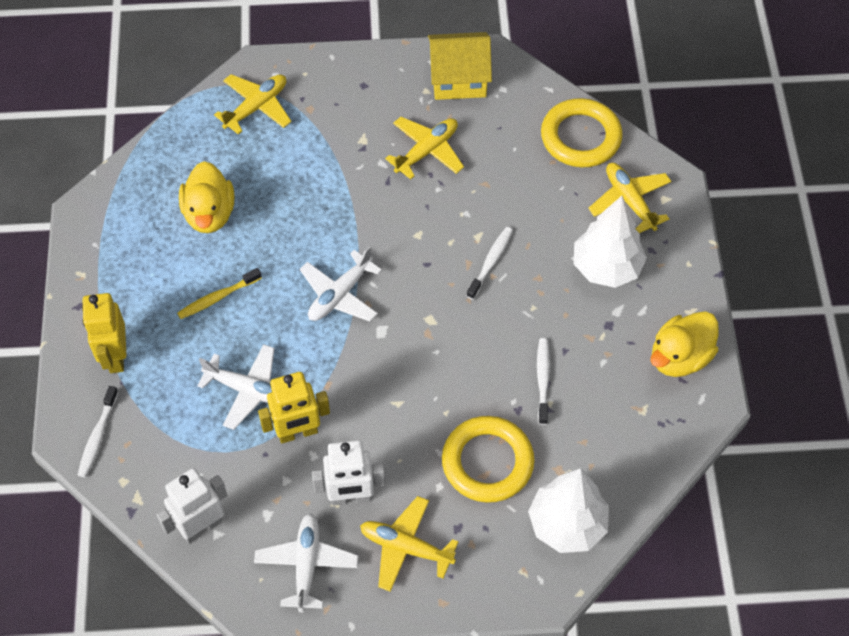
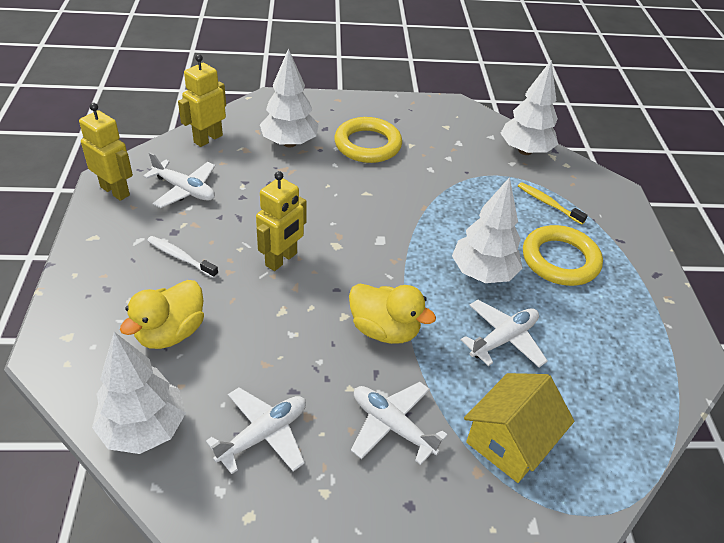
white plane: 3 -> 4
white robot: 2 -> 0
white toothbrush: 3 -> 1
white tree: 2 -> 4
yellow plane: 4 -> 0
yellow robot: 2 -> 3

